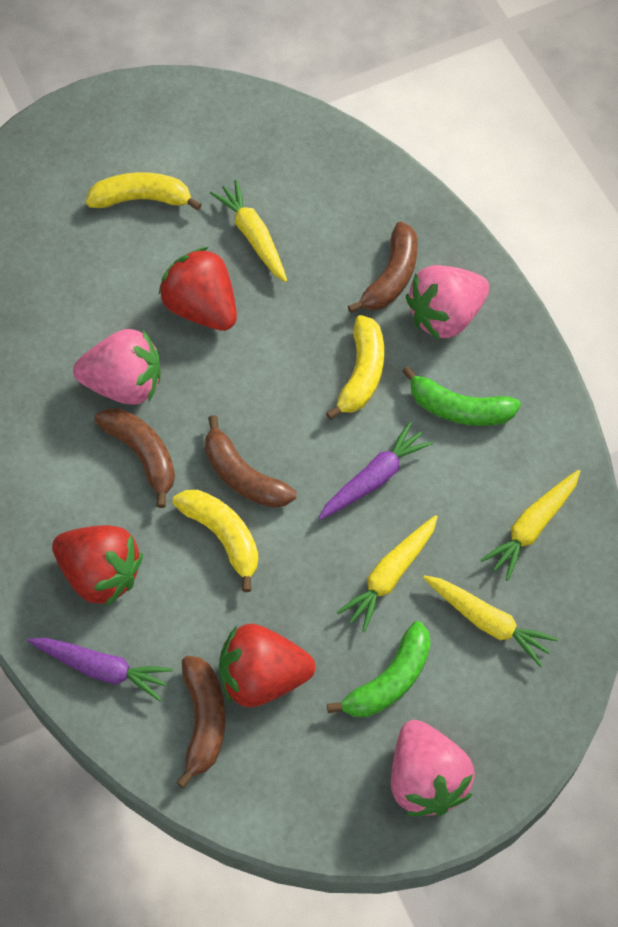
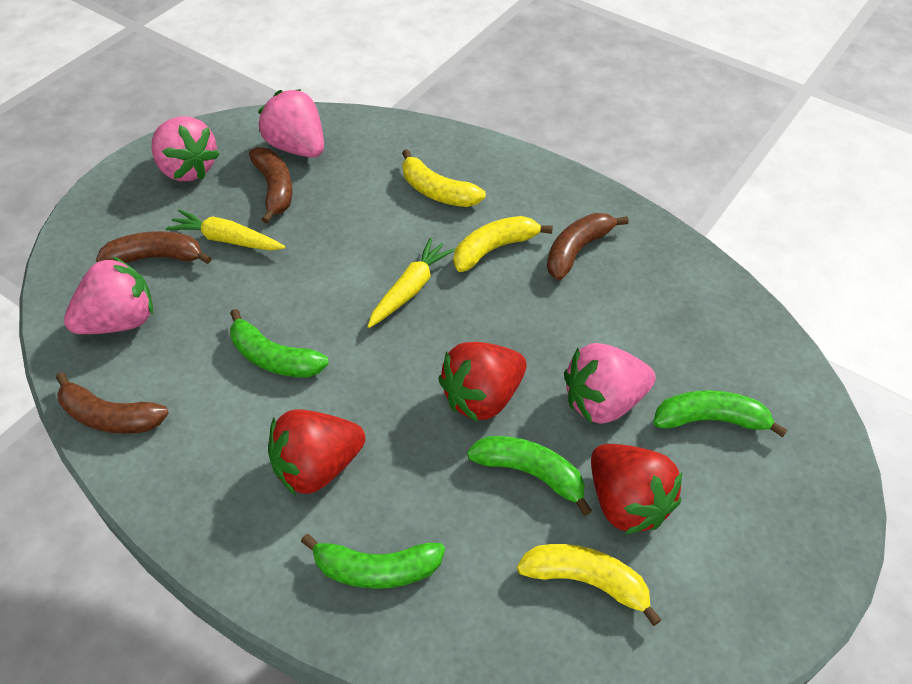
green banana: 2 -> 4
pink strawberry: 3 -> 4
purple carrot: 2 -> 0
yellow carrot: 4 -> 2

